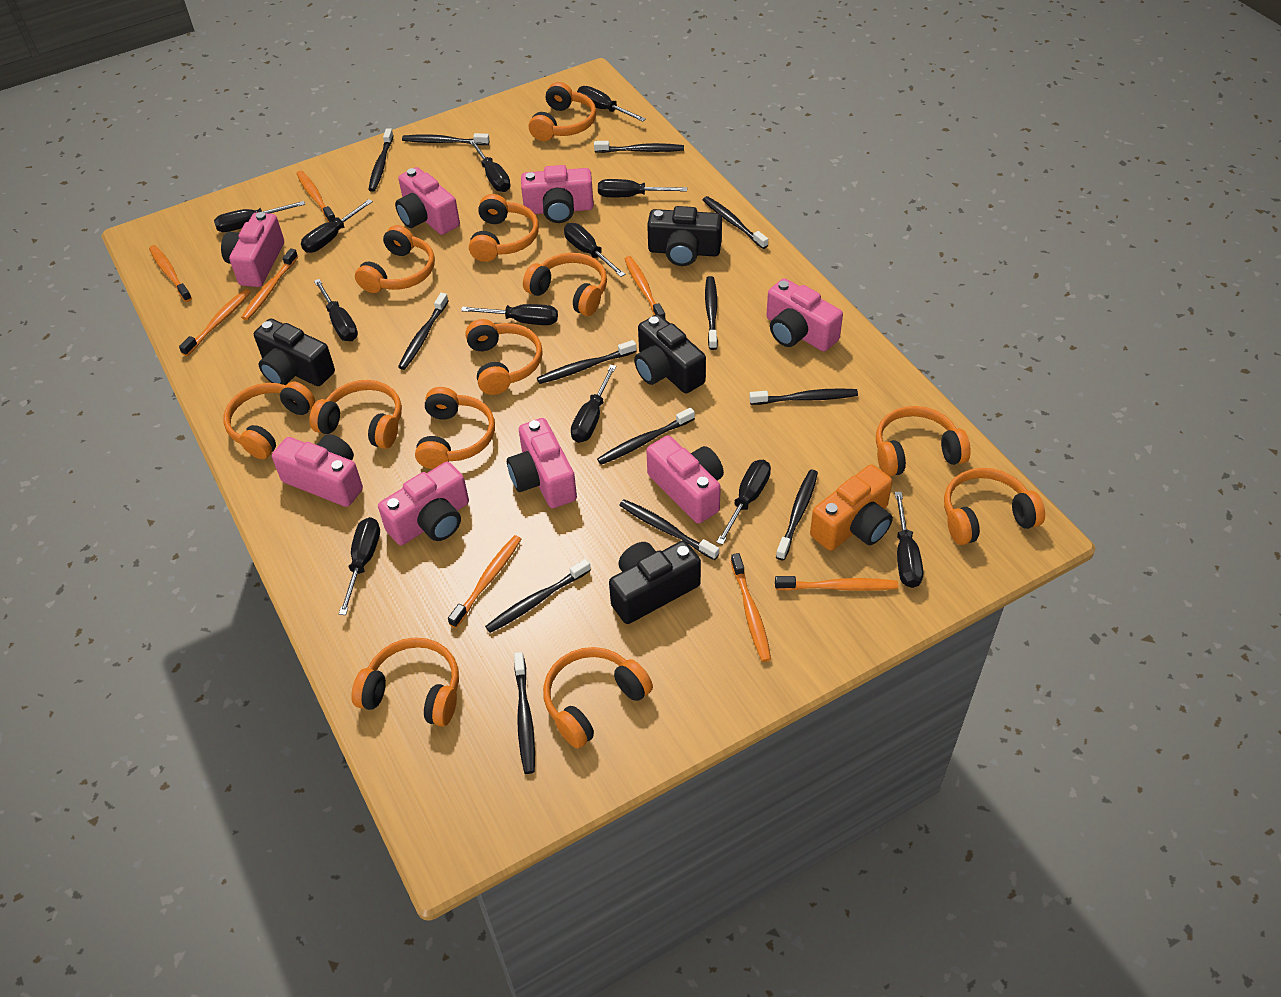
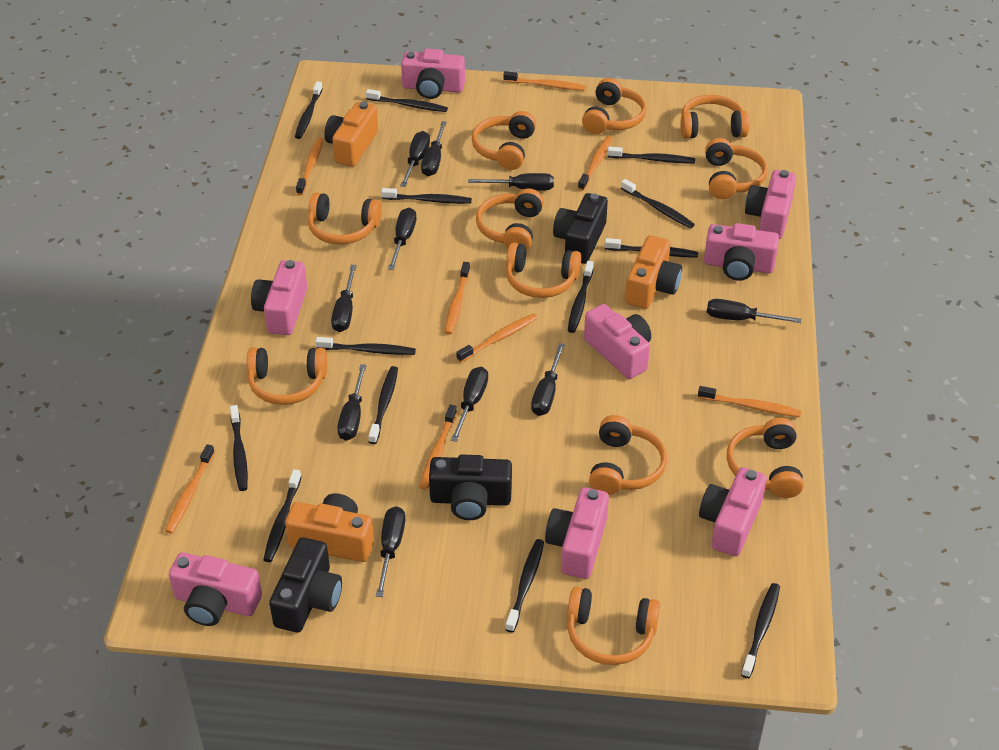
black camera: 4 -> 3
black screwdriver: 12 -> 10
orange camera: 1 -> 3
orange headphones: 12 -> 11

